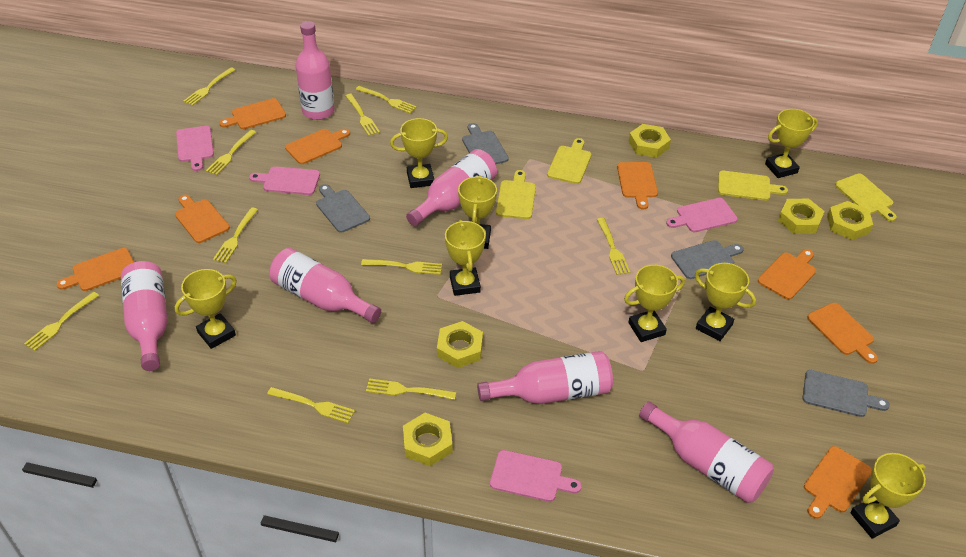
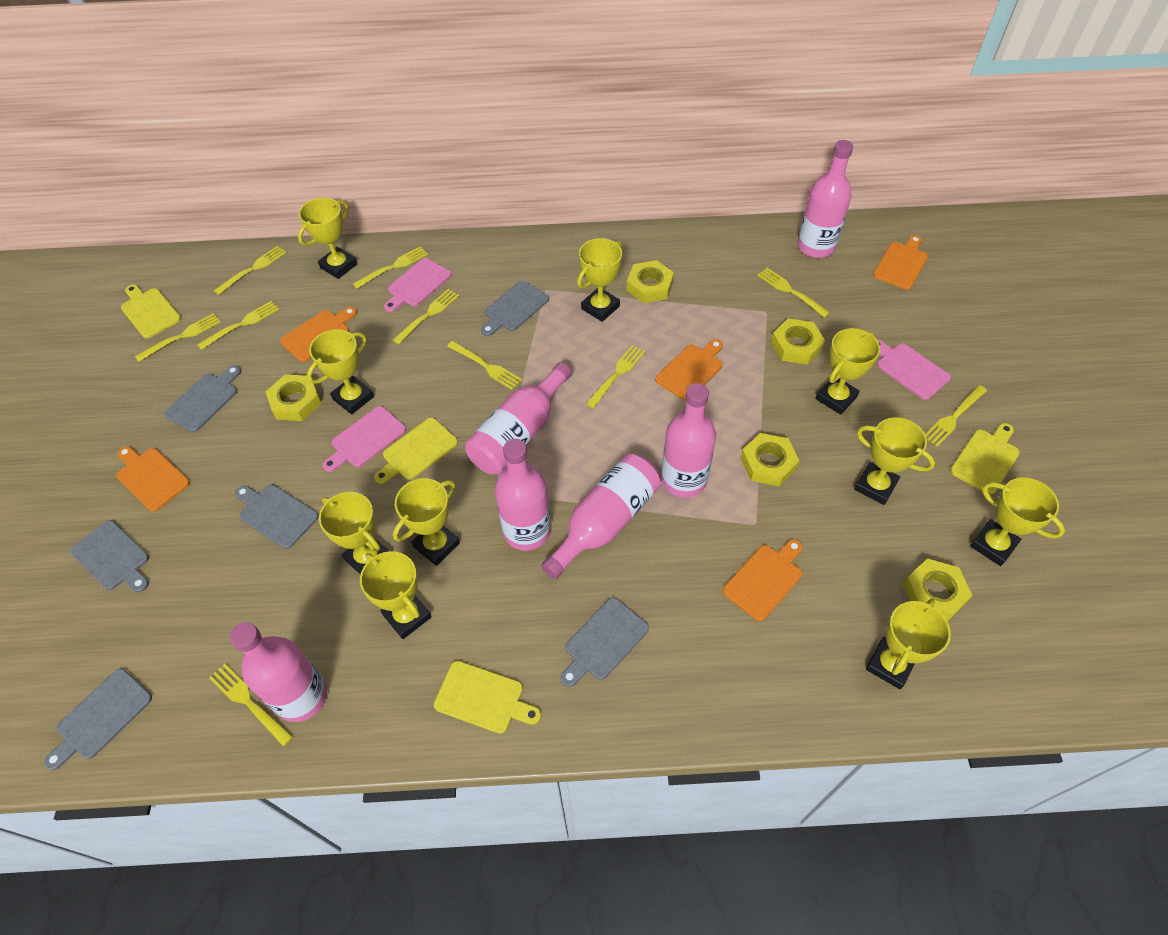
grey cutting board: 4 -> 6
orange cutting board: 8 -> 5
pink cutting board: 4 -> 3
yellow trophy: 8 -> 10

